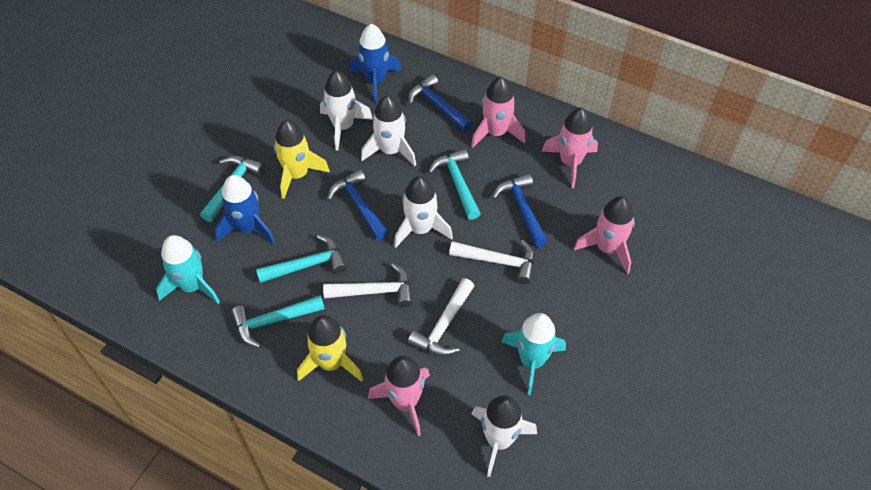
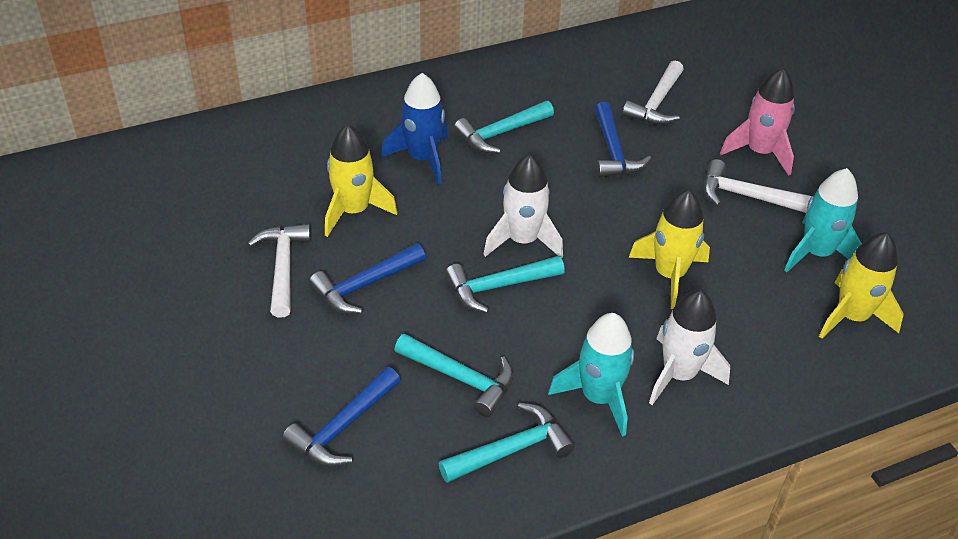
blue rocket: 2 -> 1
pink rocket: 4 -> 1
white rocket: 4 -> 2
yellow rocket: 2 -> 3

